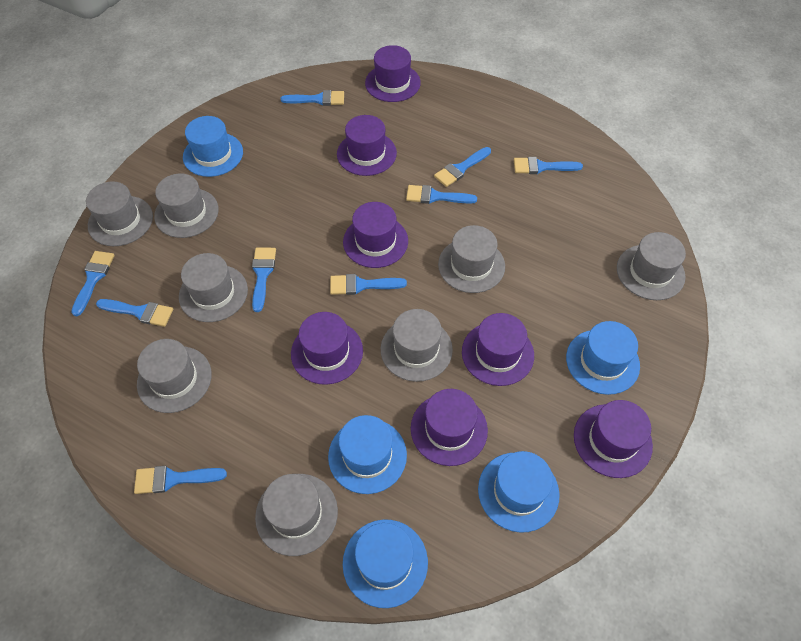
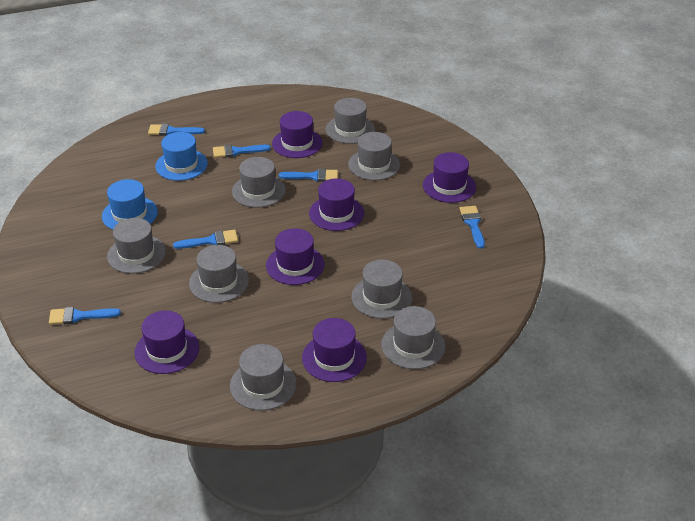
blue brush: 9 -> 6
blue hat: 5 -> 2
purple hat: 7 -> 6

